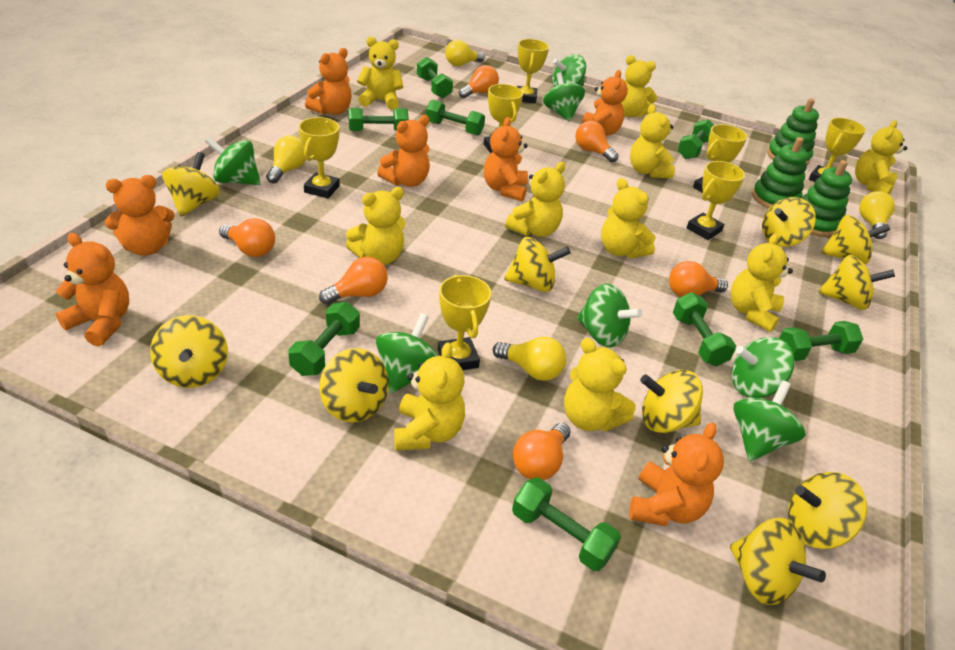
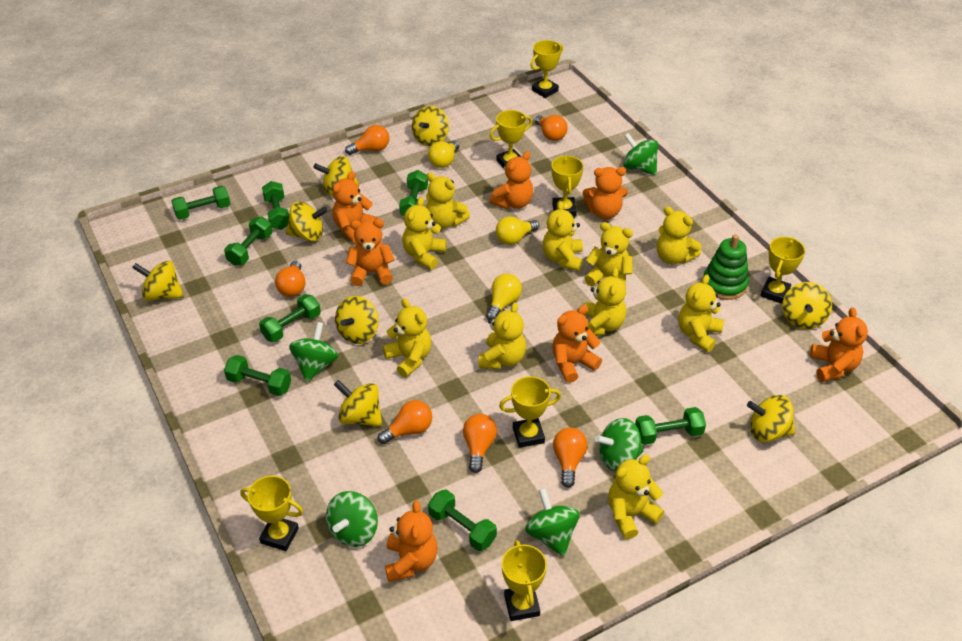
green spinning top: 7 -> 5
green stacking toy: 3 -> 1
yellow light bulb: 4 -> 3
yellow spinning top: 10 -> 8

